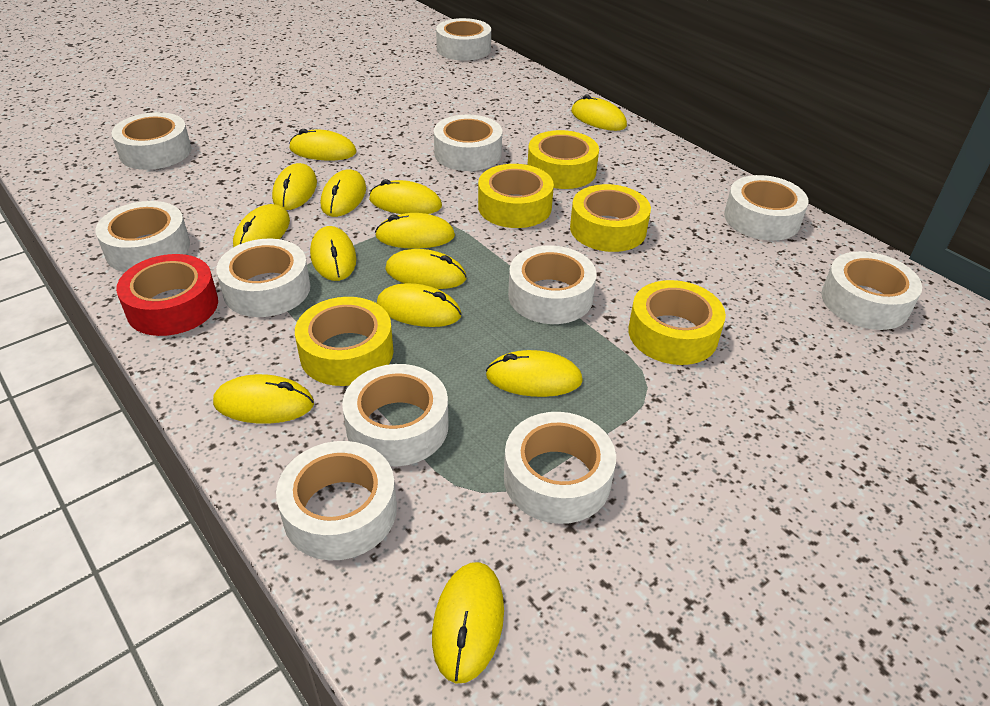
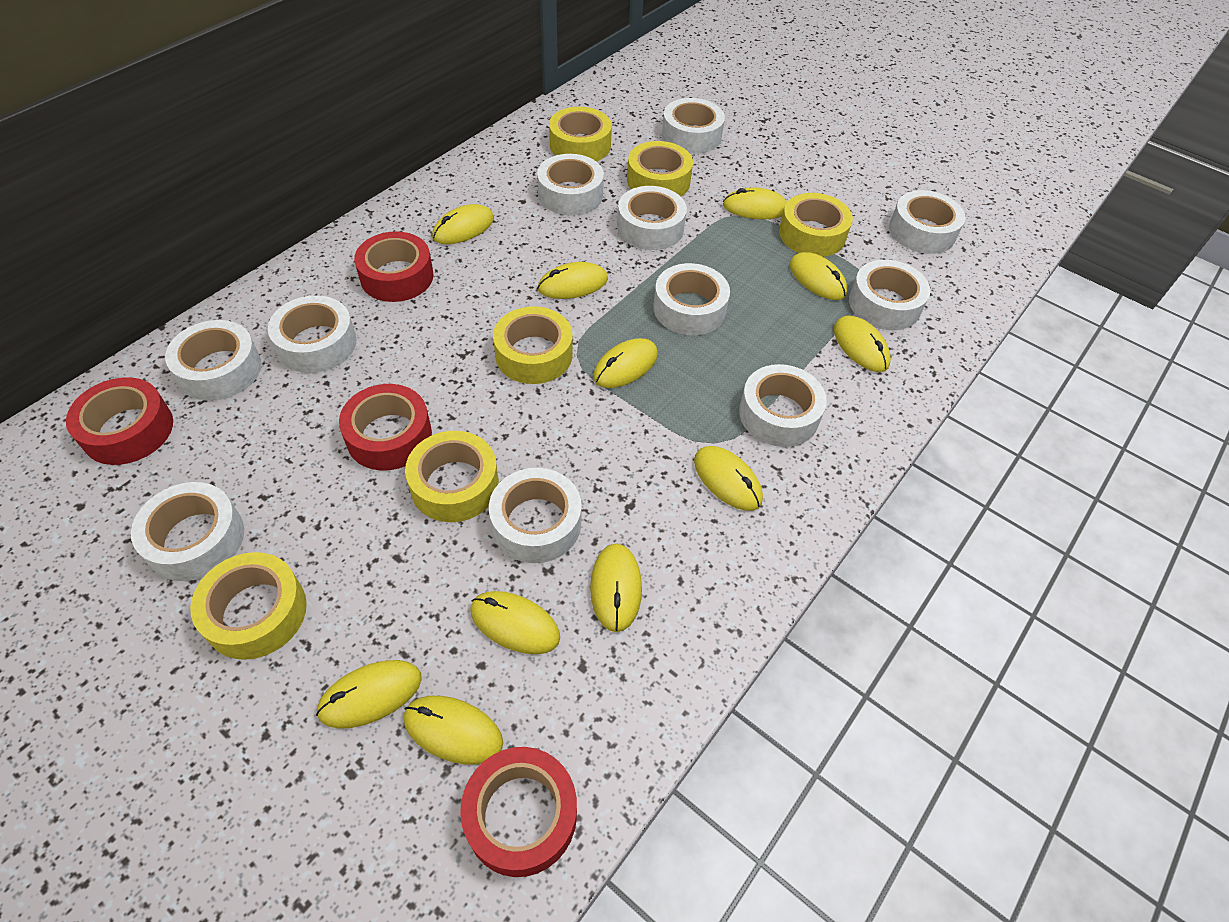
red tape: 1 -> 4
yellow mouse: 13 -> 11
yellow tape: 5 -> 6

